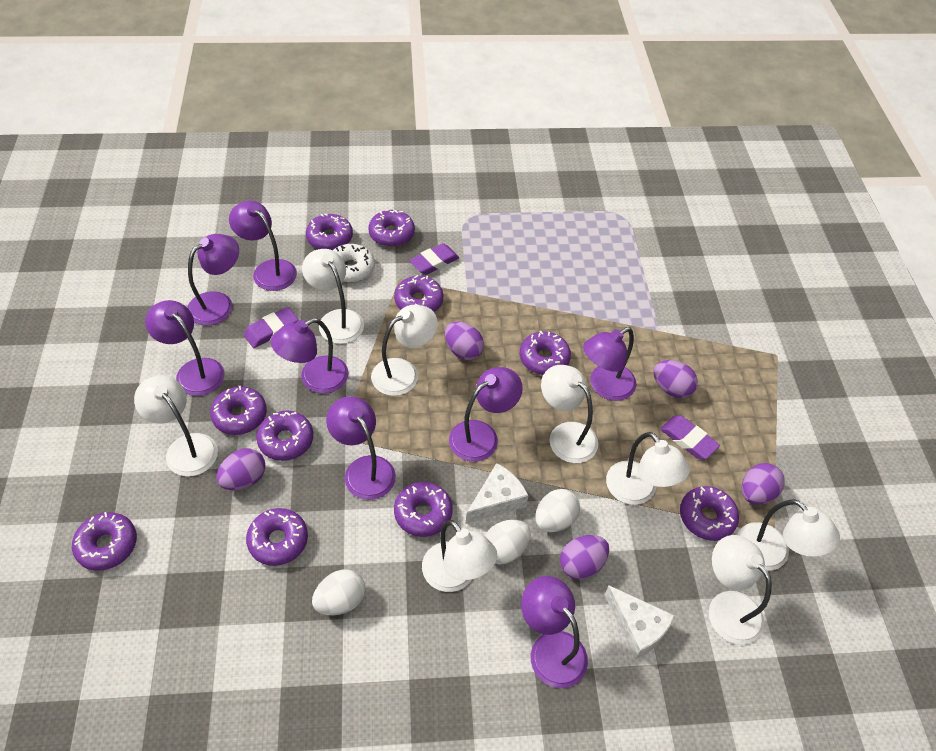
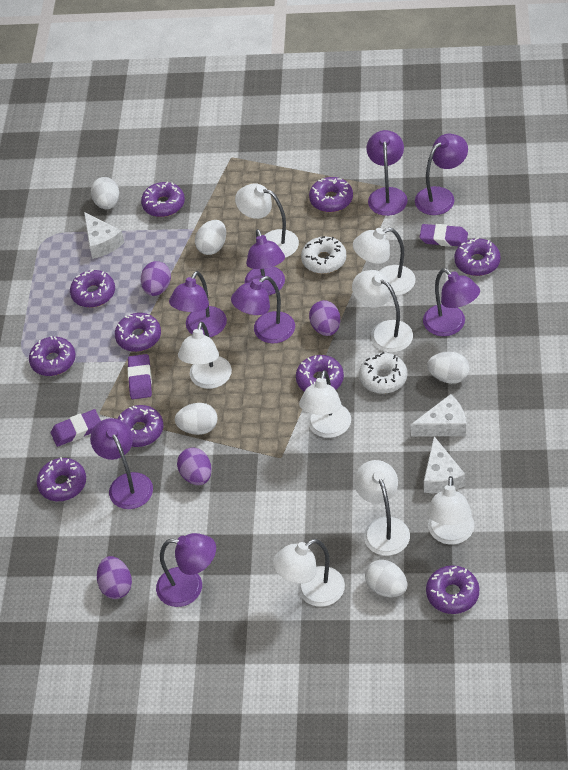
purple egg: 5 -> 4
white cheese: 2 -> 3
white donut: 1 -> 2
white egg: 3 -> 5

